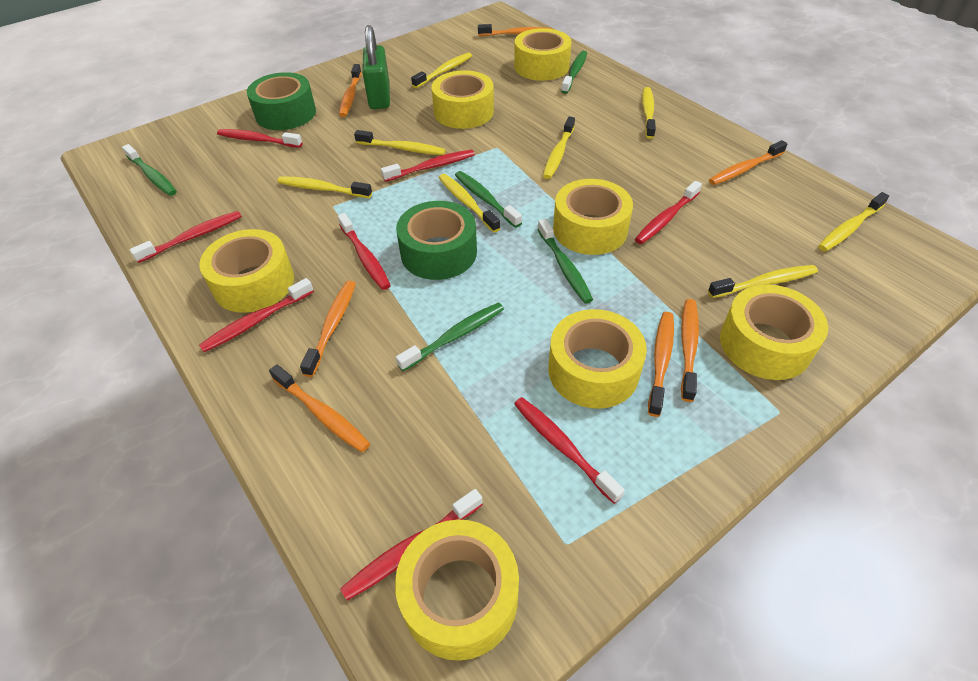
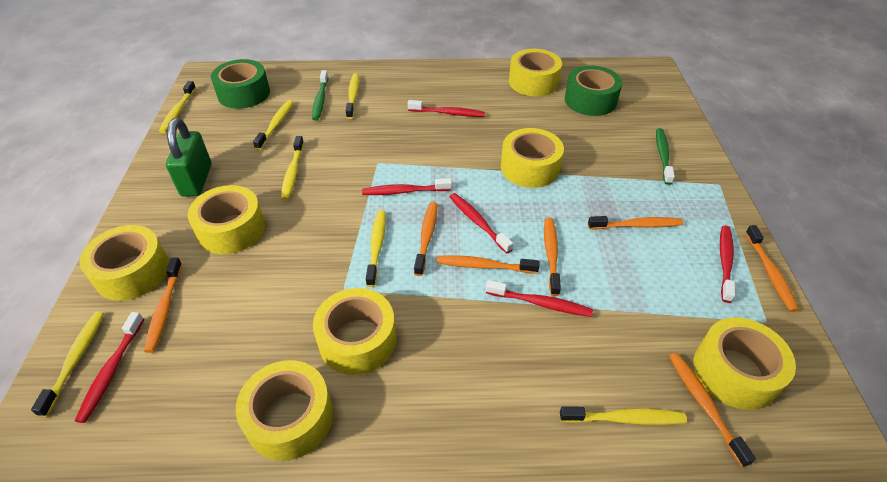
green toothbrush: 5 -> 2
red toothbrush: 8 -> 6
yellow toothbrush: 8 -> 7

